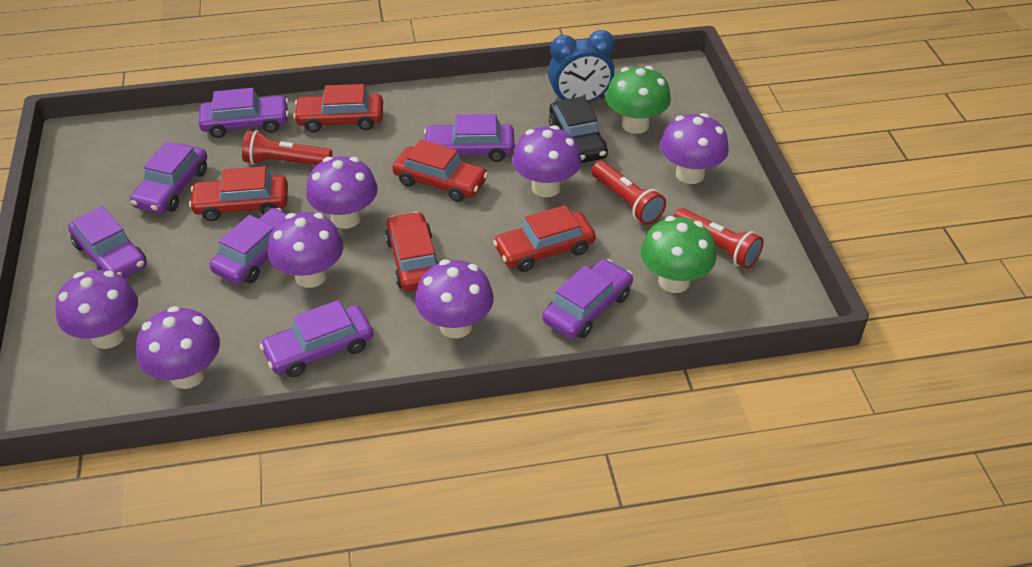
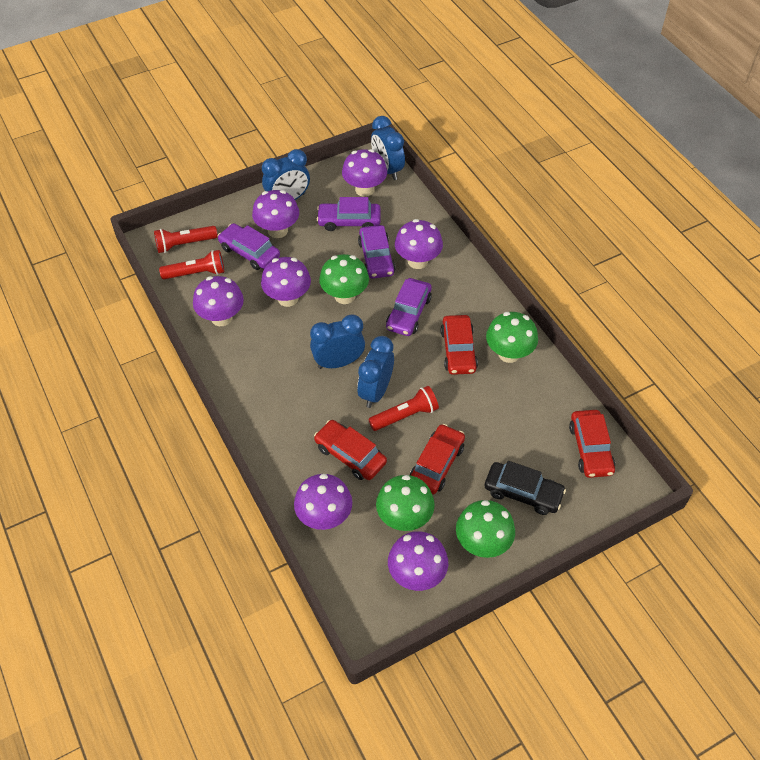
blue clock: 1 -> 4
green mushroom: 2 -> 4
purple car: 7 -> 4
red car: 5 -> 4

